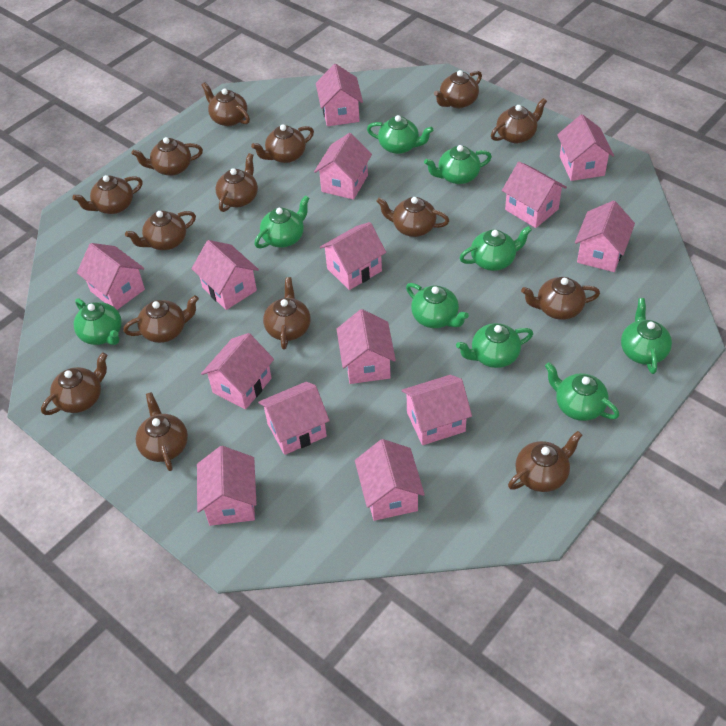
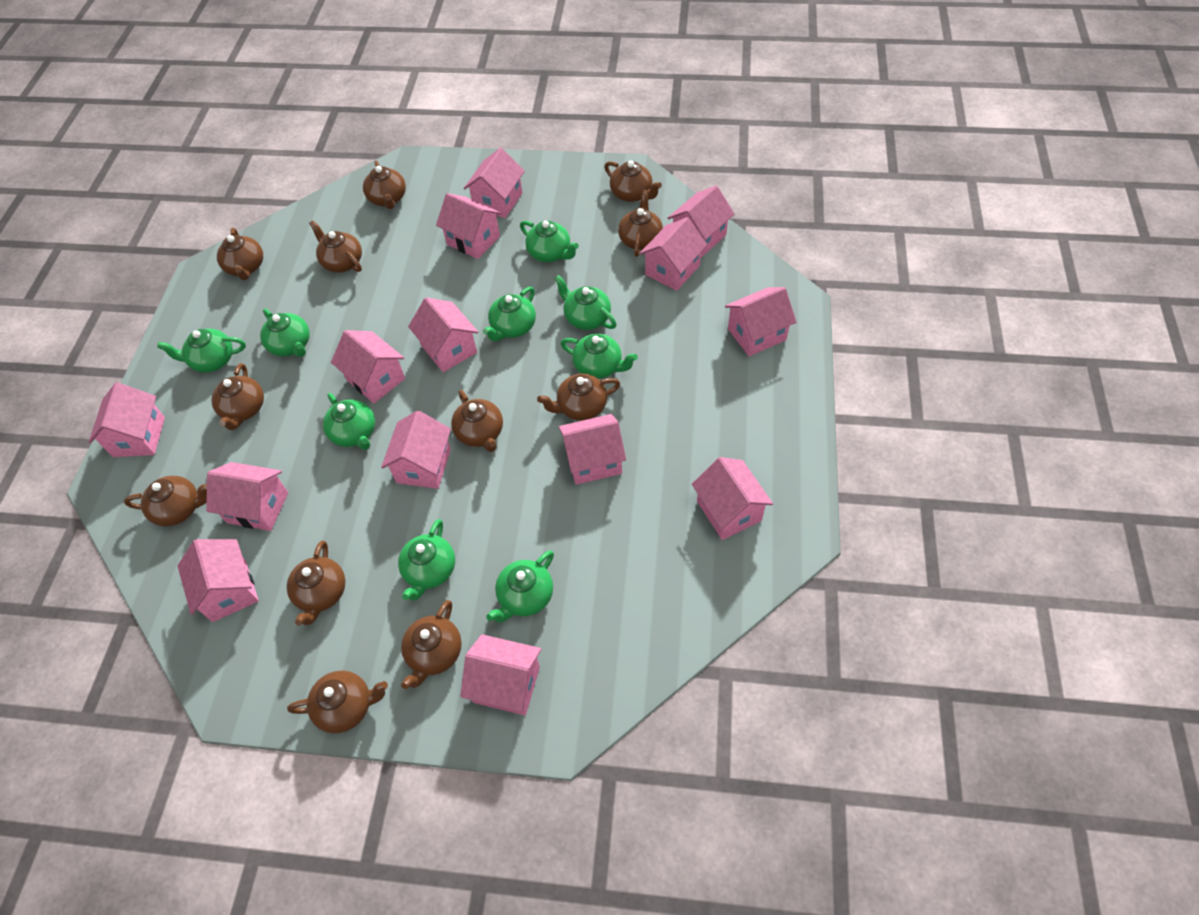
brown teapot: 15 -> 12

